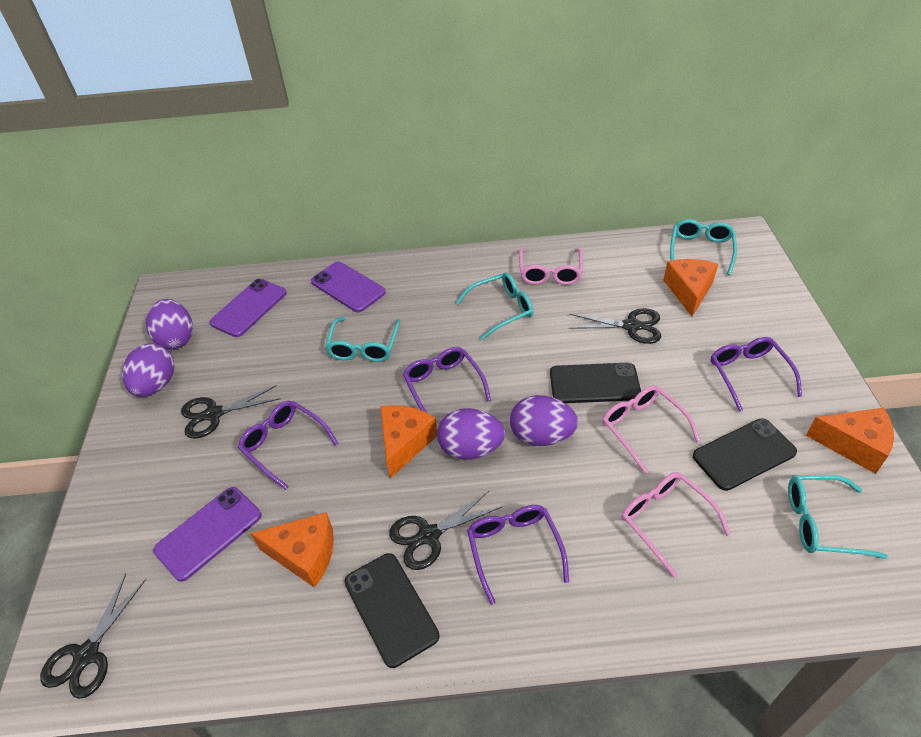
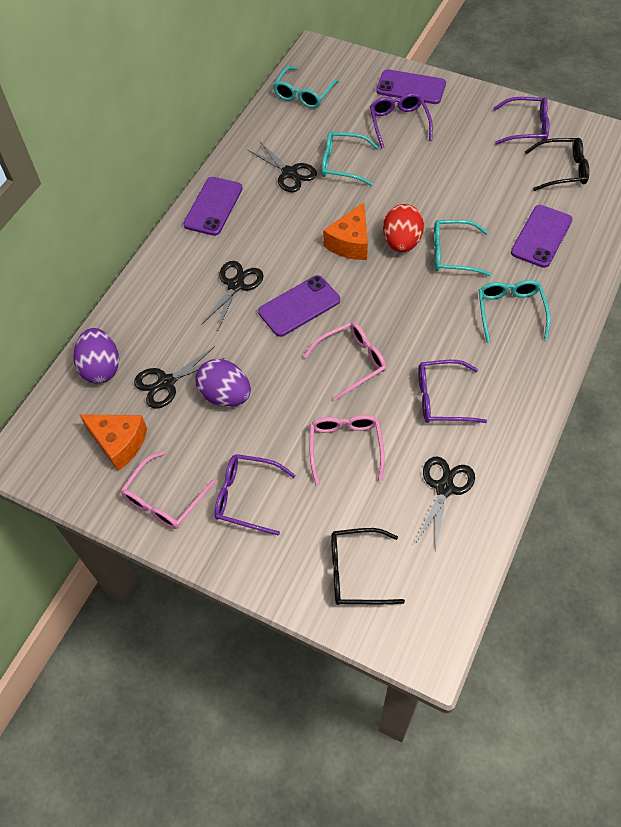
black glasses: 0 -> 2
black phone: 3 -> 0
orange cheese: 4 -> 2
purple egg: 4 -> 2
purple phone: 3 -> 4
red egg: 0 -> 1

